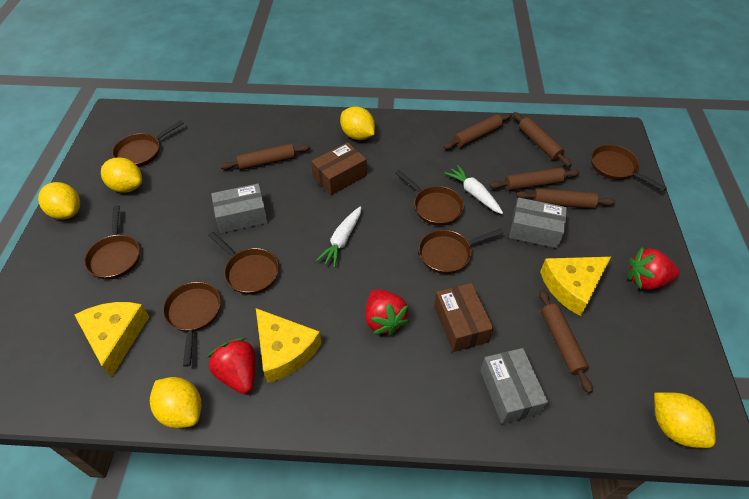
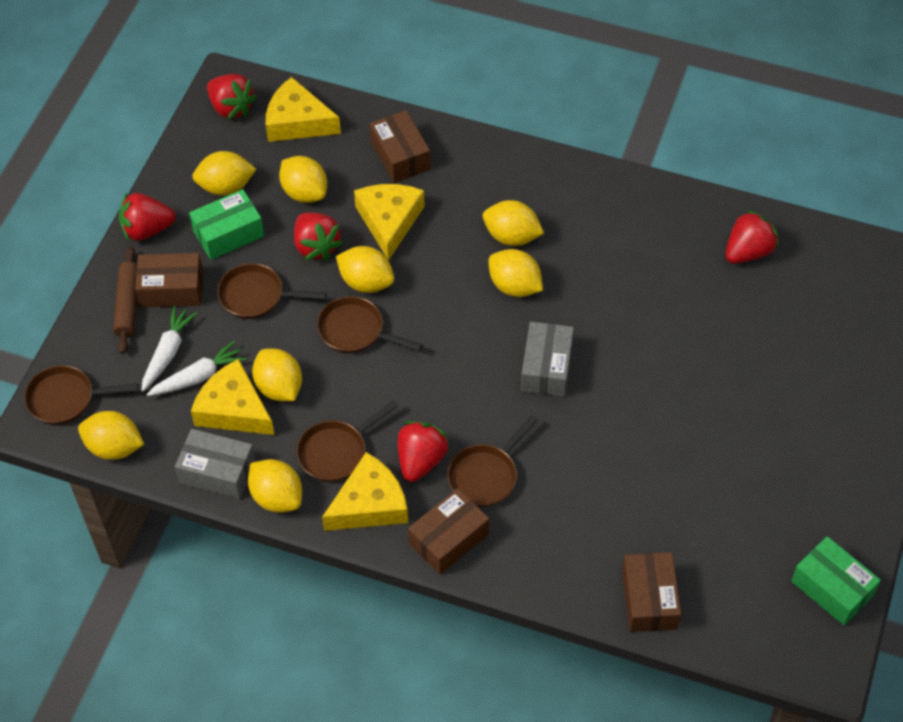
brown box: 2 -> 4
brown pan: 7 -> 5
brown rolling pin: 6 -> 1
green box: 0 -> 2
grey box: 3 -> 2
red strawberry: 3 -> 5
yellow cheese: 3 -> 4
yellow lemon: 5 -> 8

